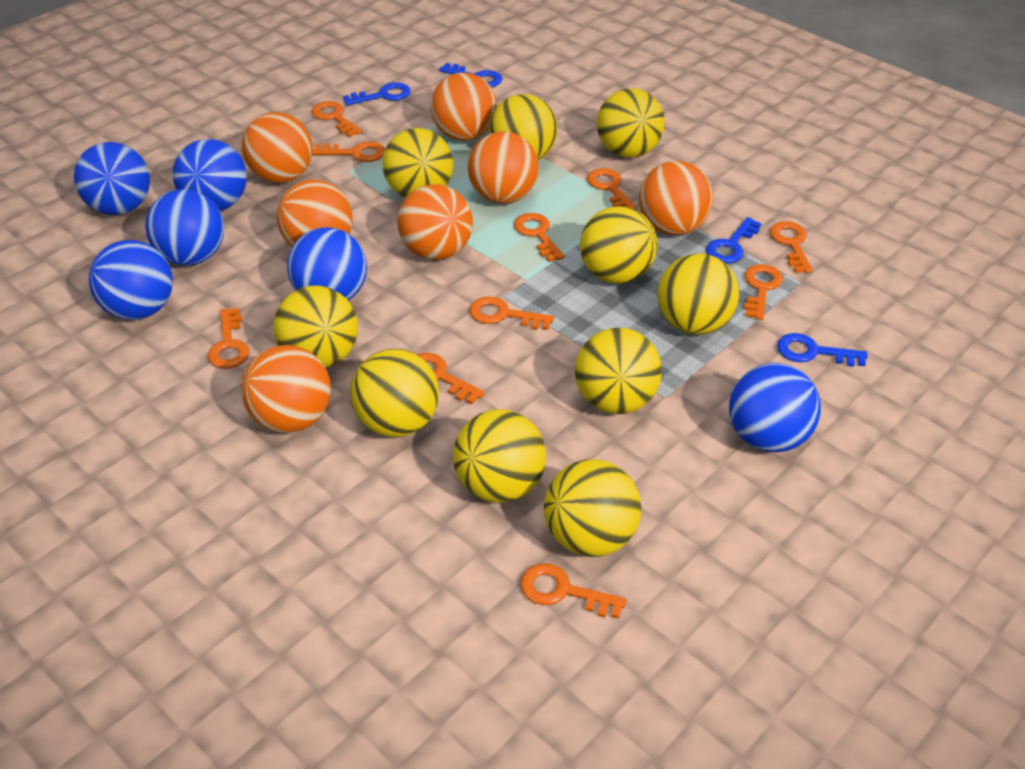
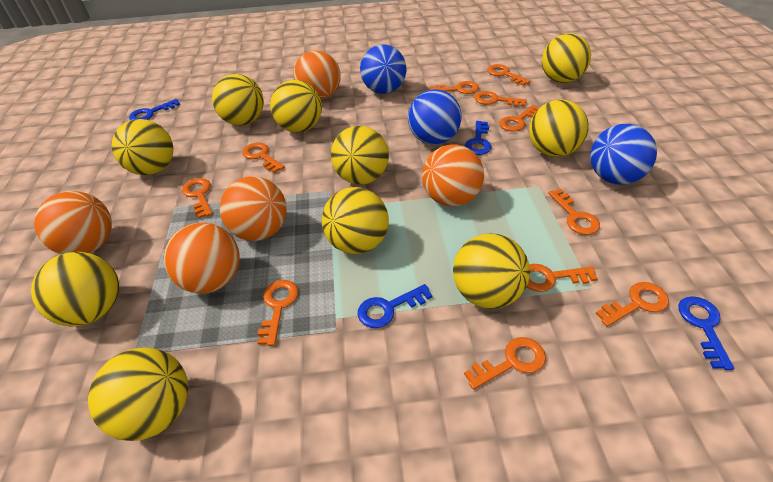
blue ball: 6 -> 3
orange ball: 7 -> 5
orange key: 10 -> 11

